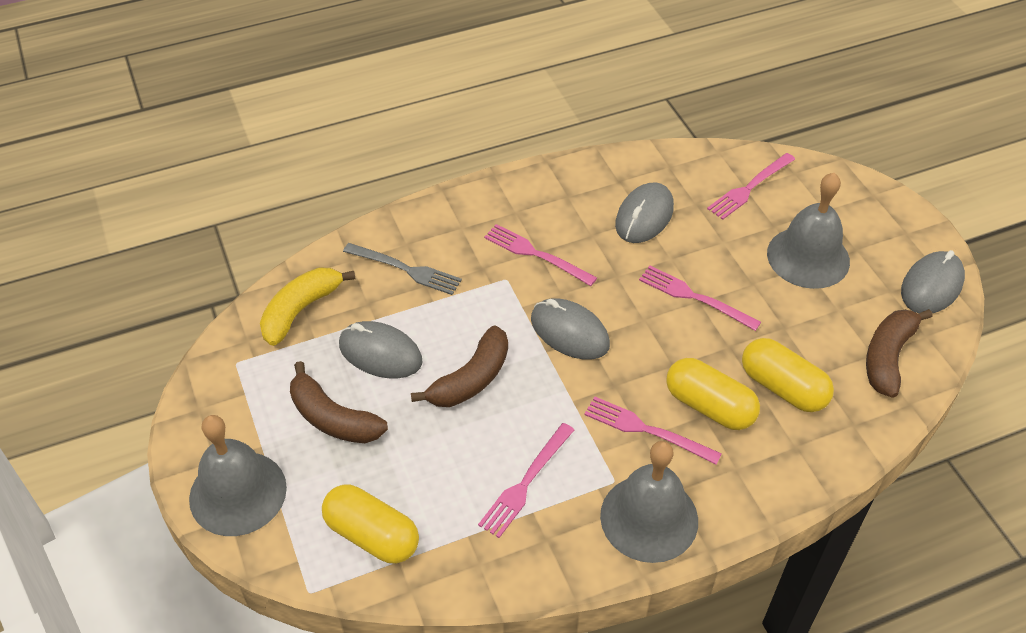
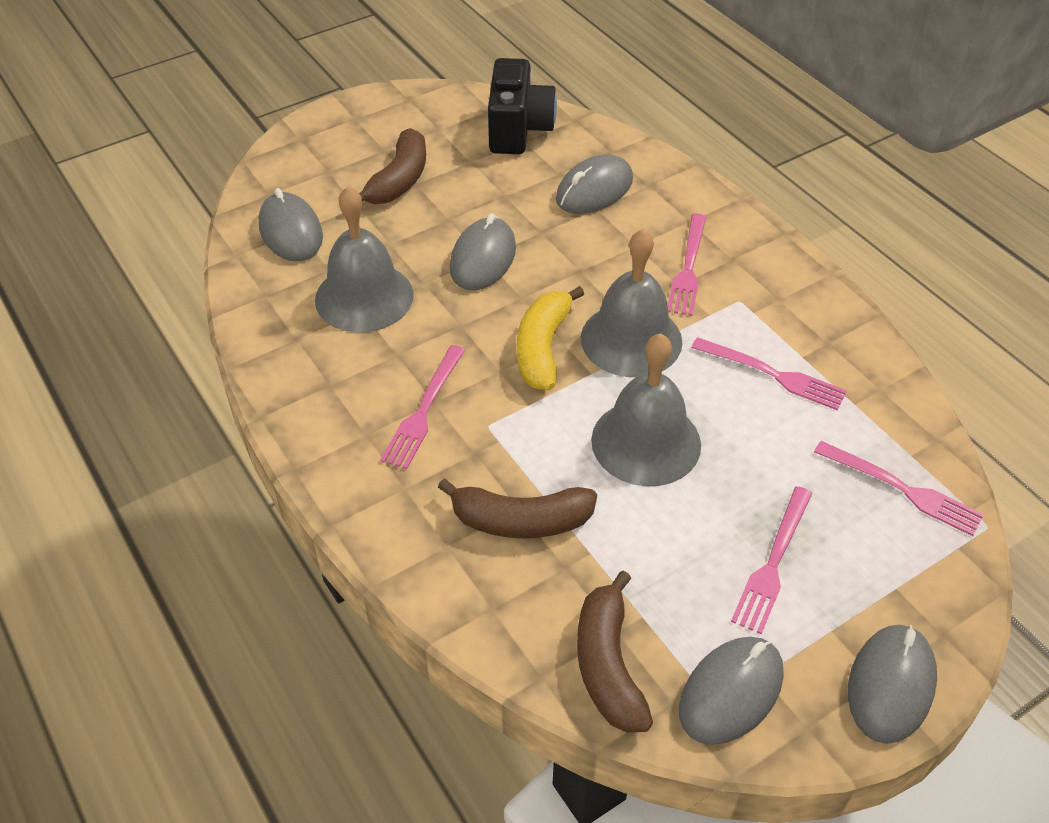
black camera: 0 -> 1
grey fork: 1 -> 0
grey mouse: 4 -> 5
yellow capsule: 3 -> 0

